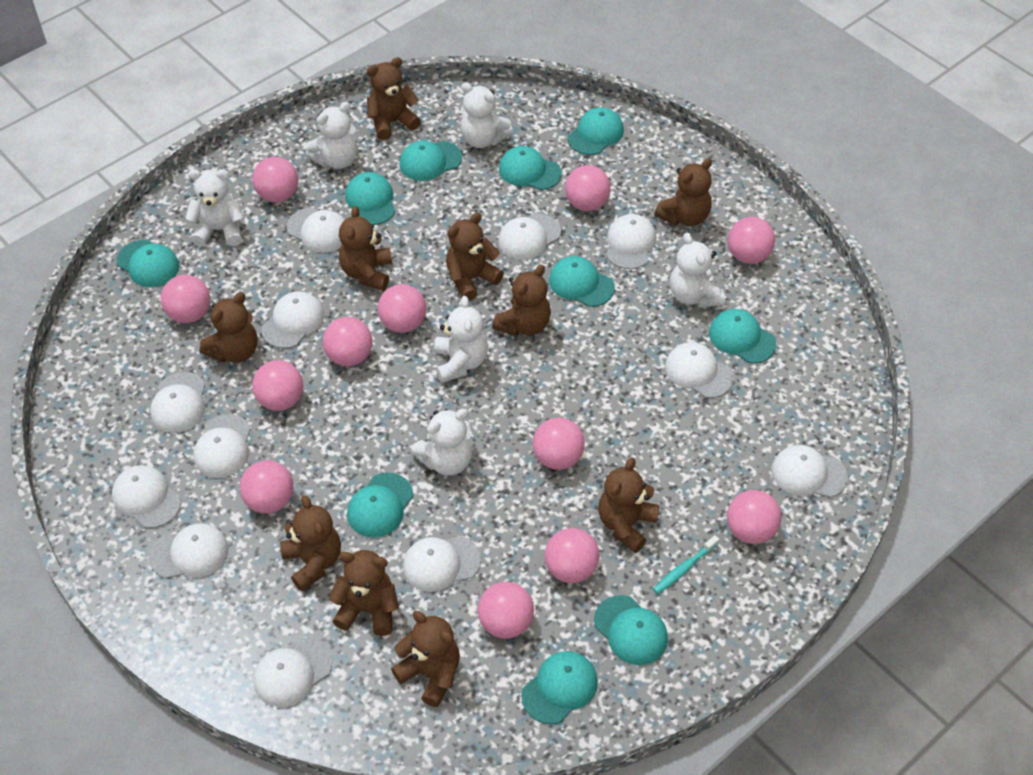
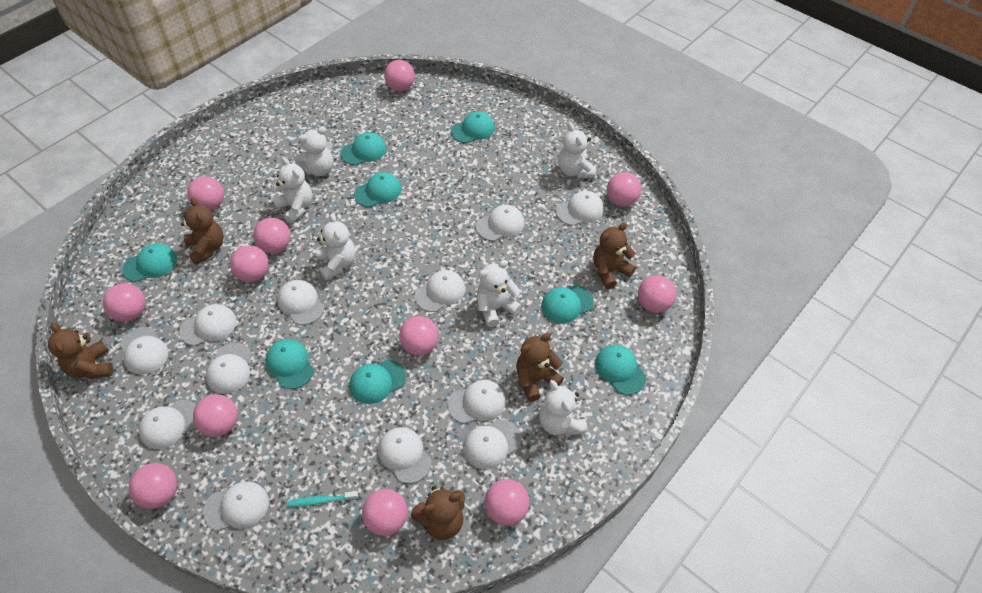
brown teddy bear: 10 -> 5
turquoise cap: 10 -> 8

